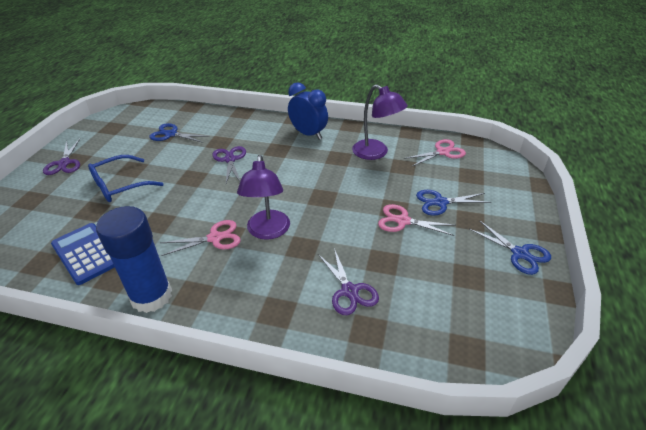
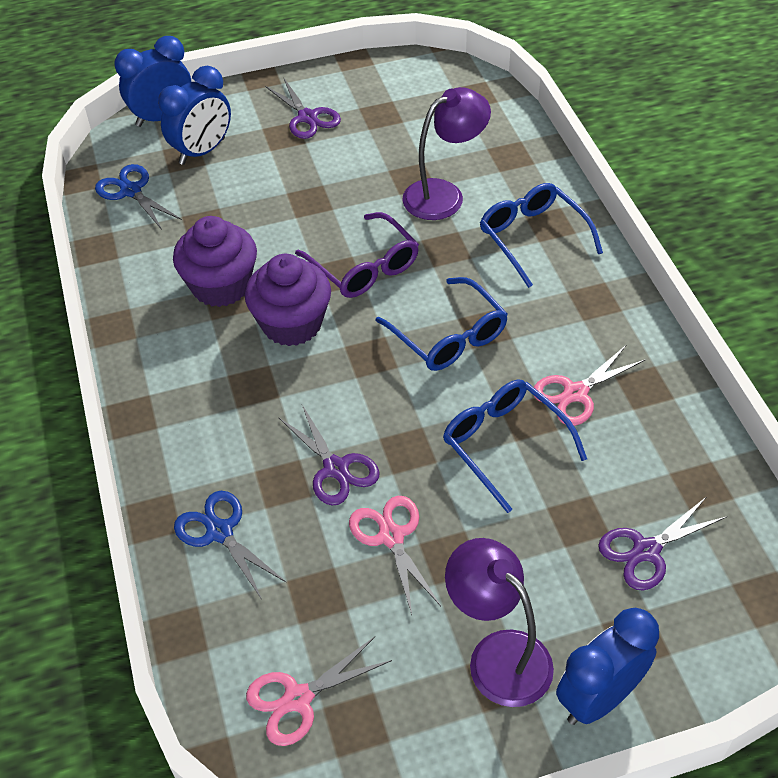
blue calculator: 1 -> 0
blue clock: 1 -> 3
blue glasses: 1 -> 3
blue glue stick: 1 -> 0
blue scissors: 3 -> 2
purple cupcake: 0 -> 2
purple glasses: 0 -> 1

